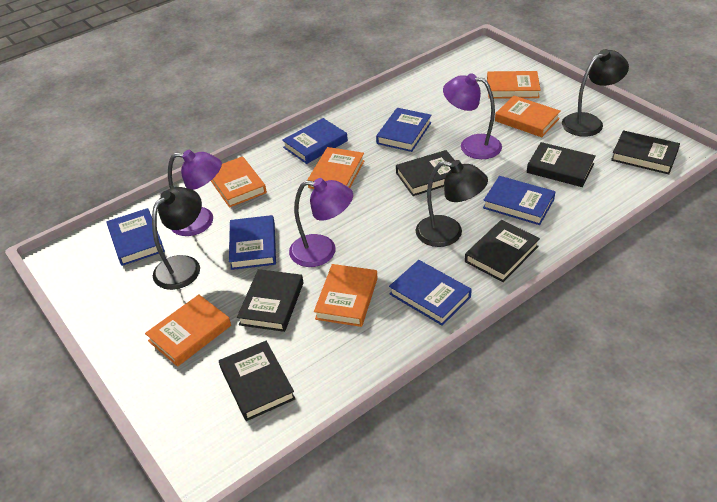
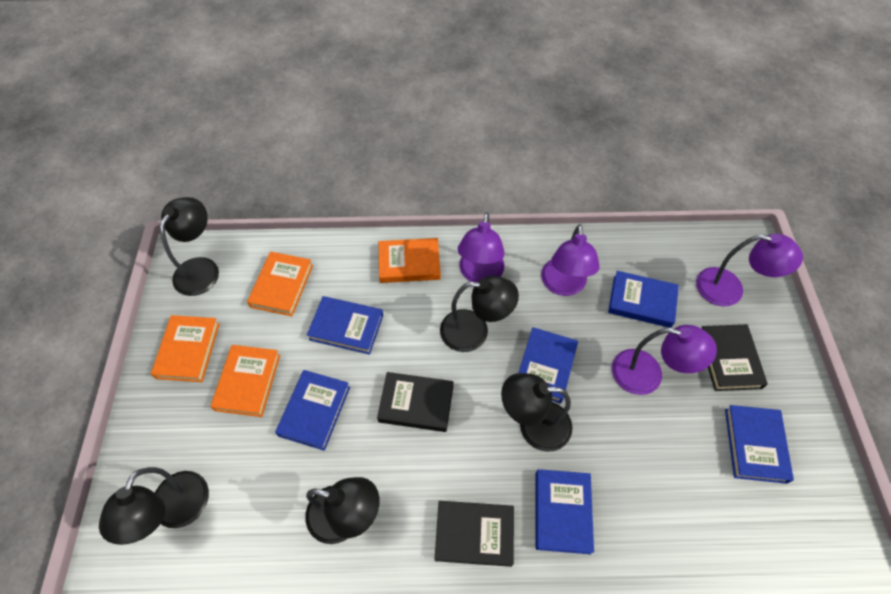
black book: 6 -> 3
black lamp: 3 -> 5
orange book: 6 -> 4
purple lamp: 3 -> 4

